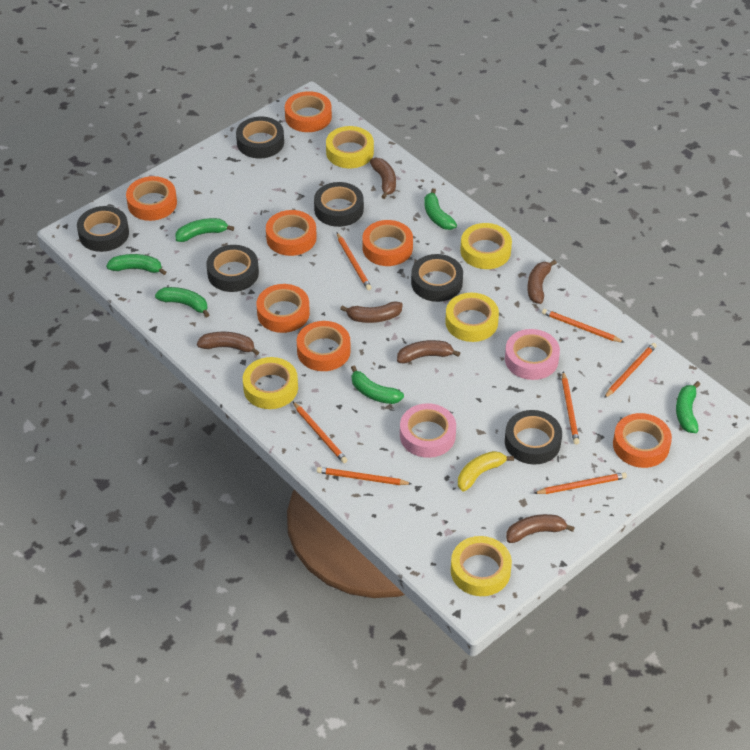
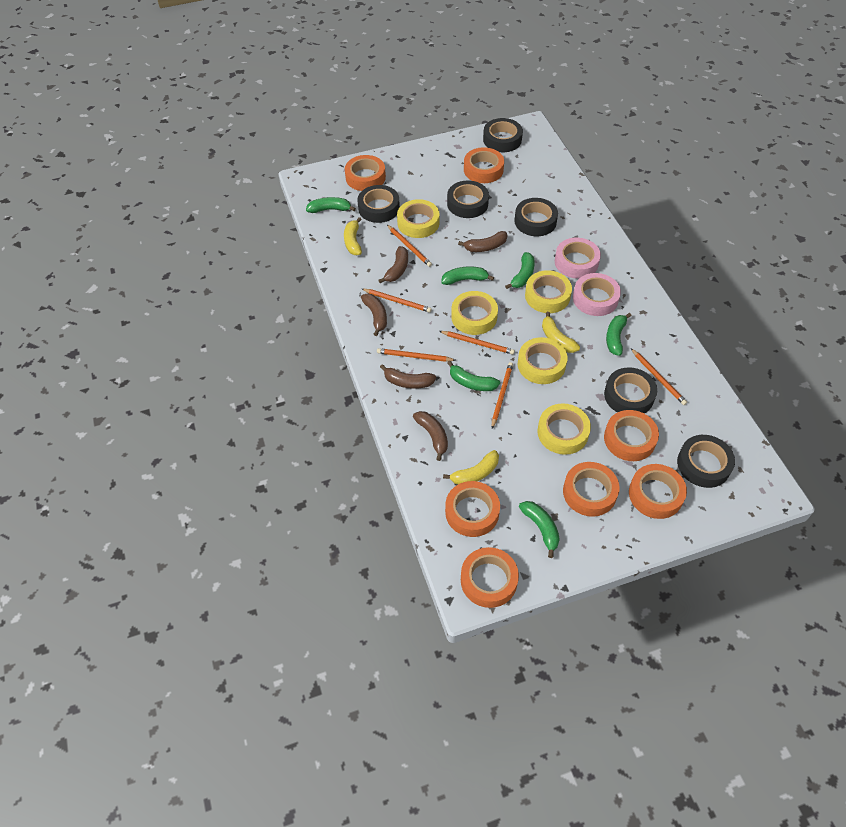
brown banana: 6 -> 5
orange pencil: 7 -> 6
yellow banana: 1 -> 3

